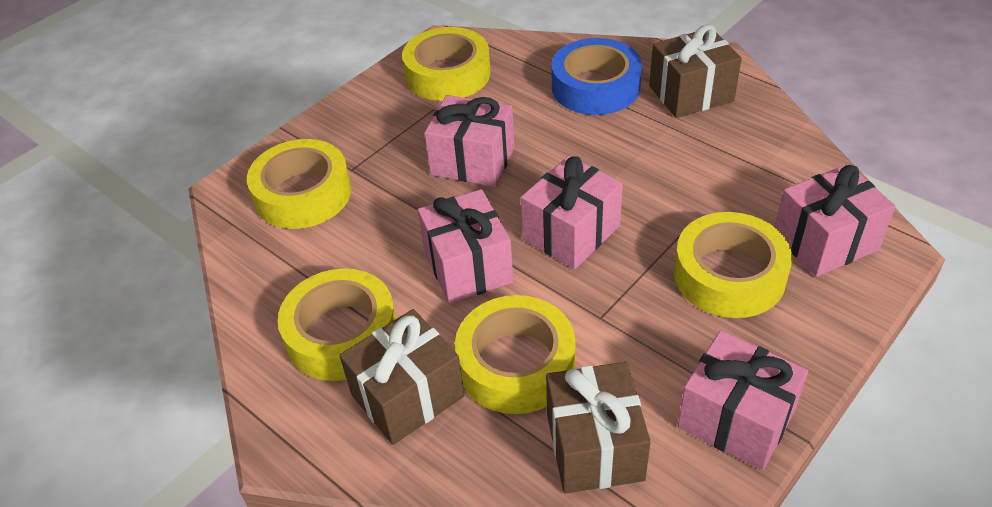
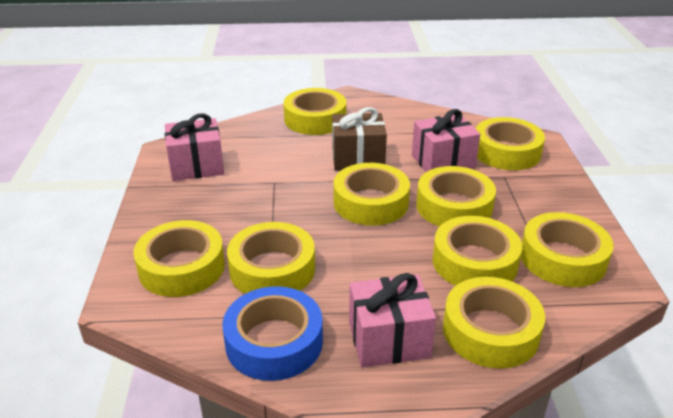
brown gift: 3 -> 1
pink gift: 5 -> 3
yellow tape: 5 -> 9

